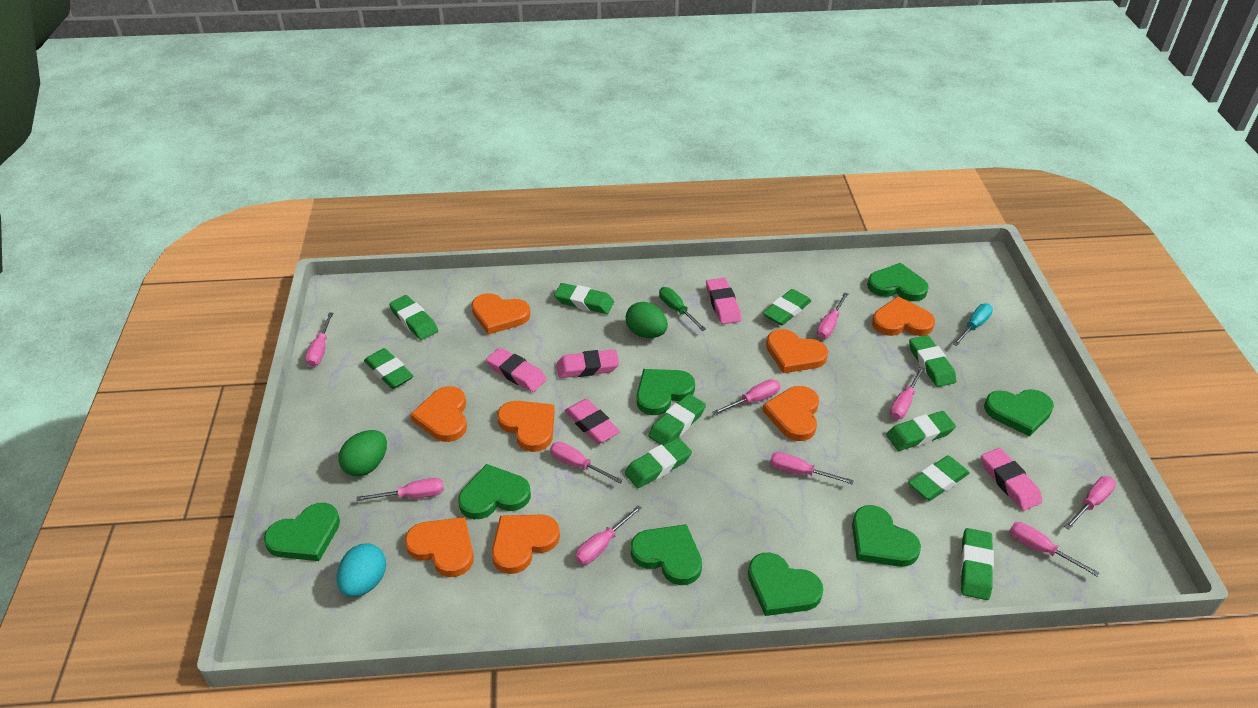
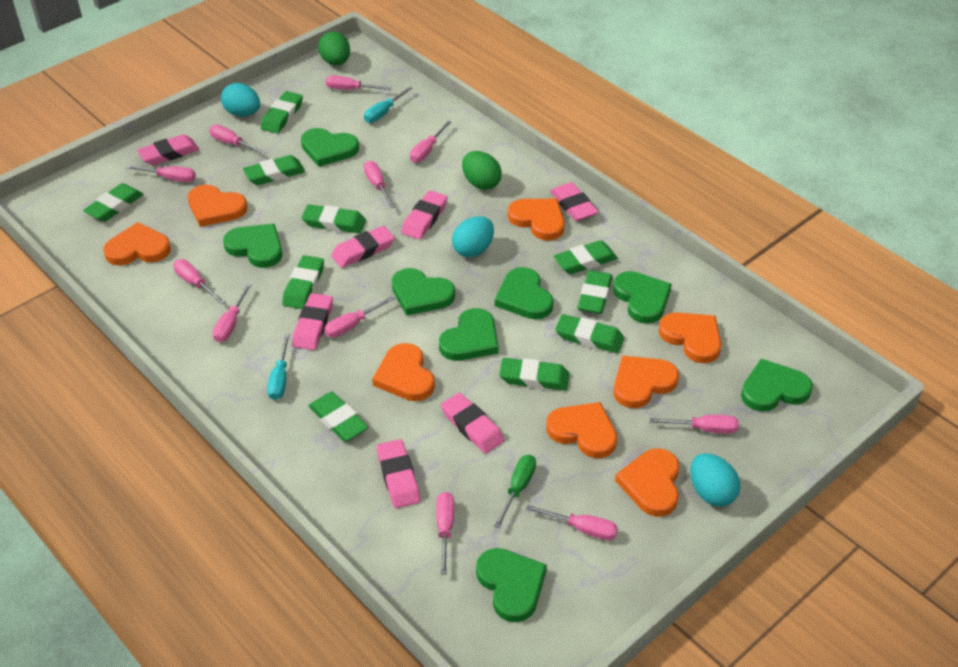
pink eraser: 5 -> 7
pink screwdriver: 10 -> 11
turquoise egg: 1 -> 3
turquoise screwdriver: 1 -> 2

